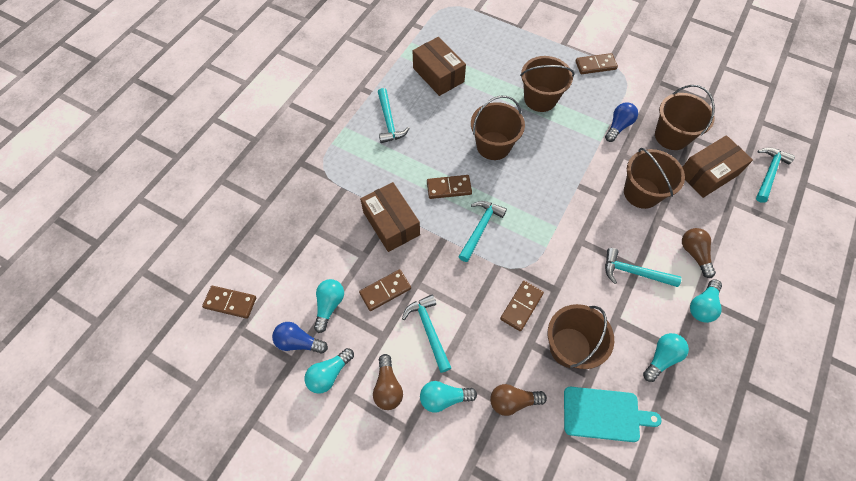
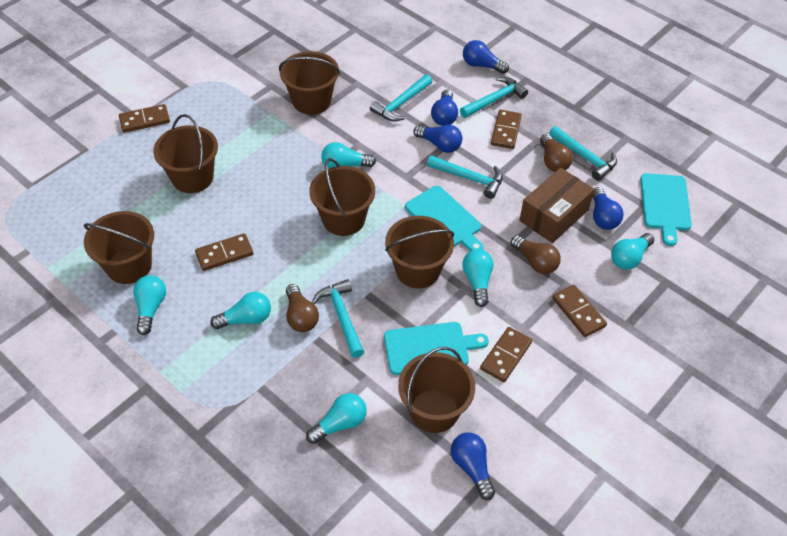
blue light bulb: 2 -> 5
brown box: 3 -> 1
brown bucket: 5 -> 6
turquoise cutting board: 1 -> 3
turquoise light bulb: 5 -> 6

